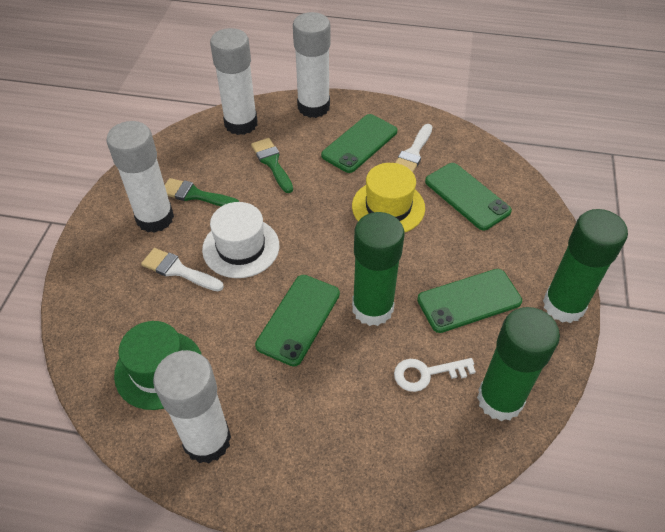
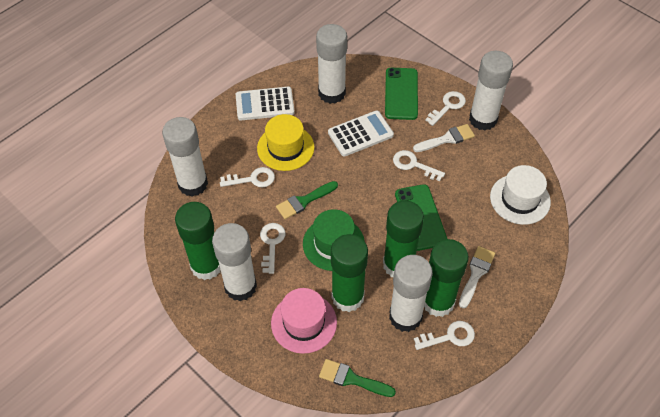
green glue stick: 3 -> 4
green phone: 4 -> 2
pink hat: 0 -> 1
white calculator: 0 -> 2
white glue stick: 4 -> 5
white key: 1 -> 5

